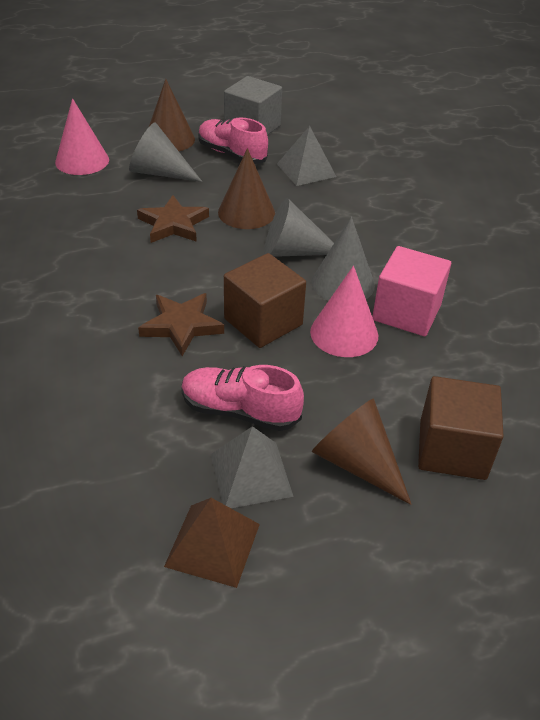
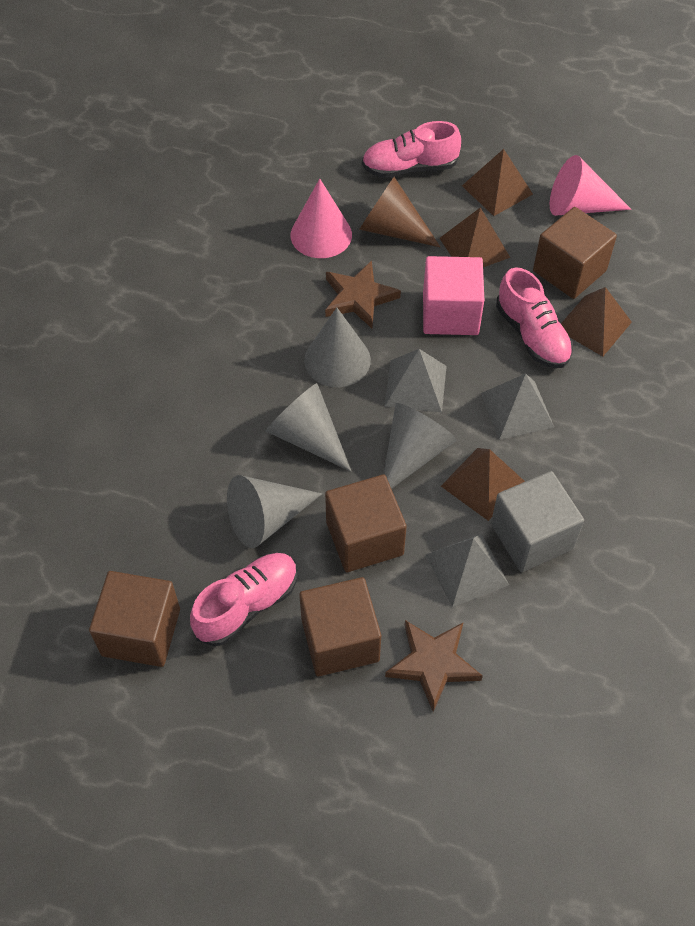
brown cone: 3 -> 1
brown cube: 2 -> 4
brown pyramid: 1 -> 4
grey cone: 3 -> 4
grey pyramid: 2 -> 3
pink shoe: 2 -> 3

